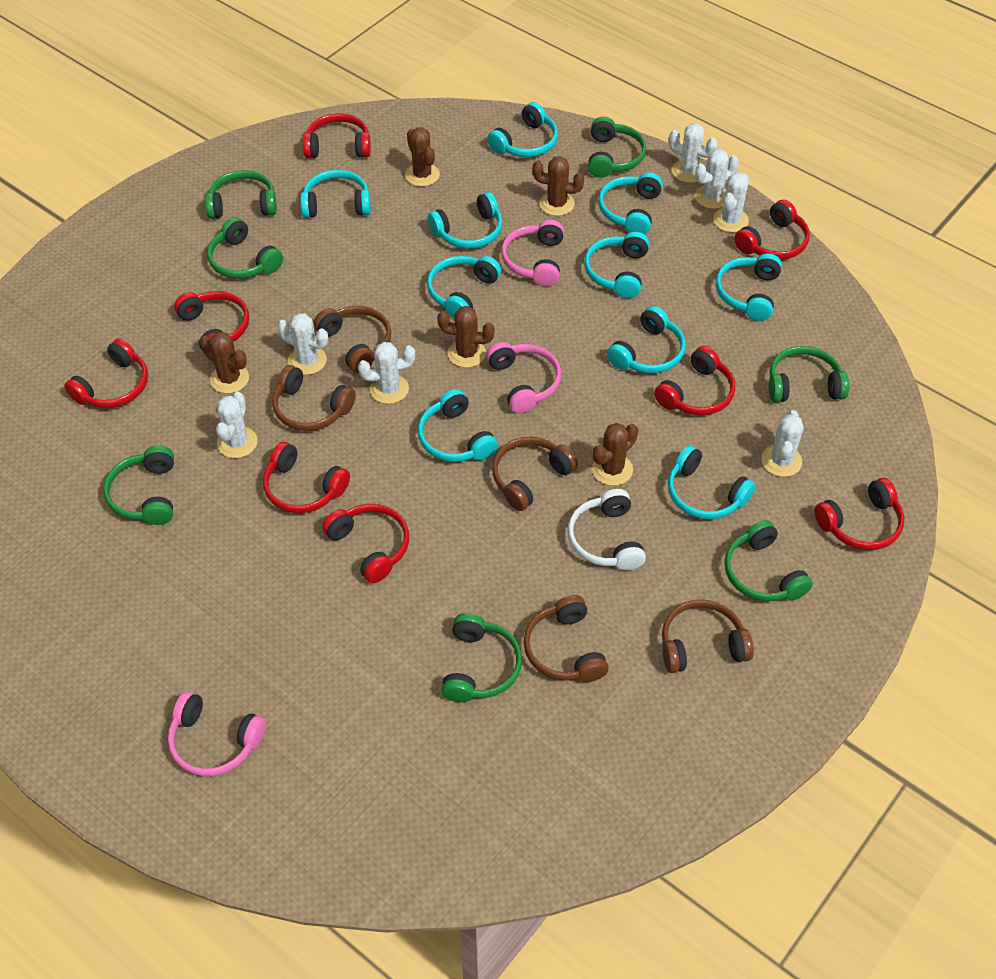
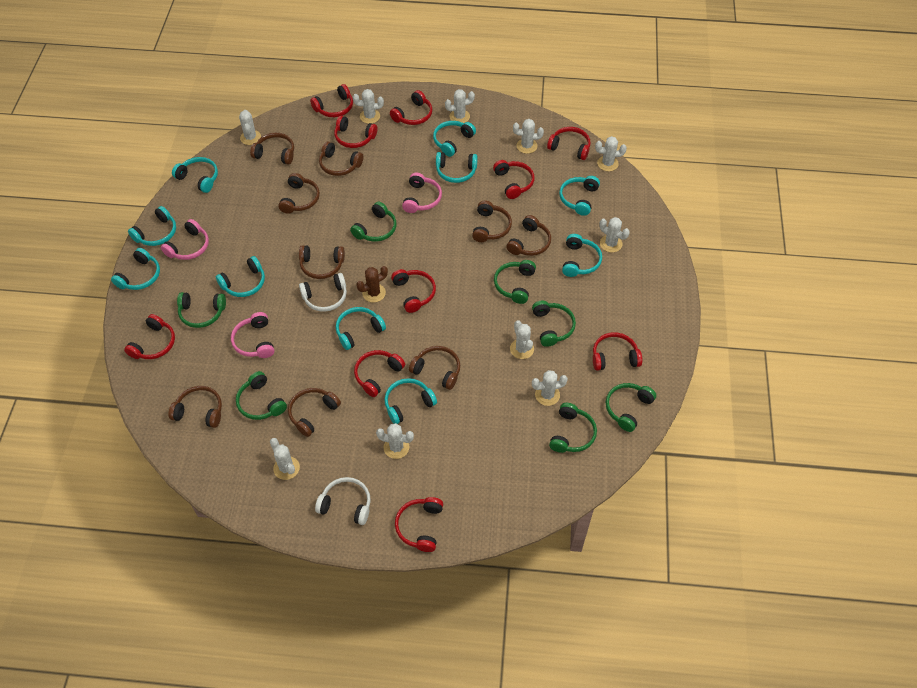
brown cactus: 5 -> 1
brown headphones: 5 -> 9
red headphones: 8 -> 10
white cactus: 7 -> 10
white headphones: 1 -> 2

